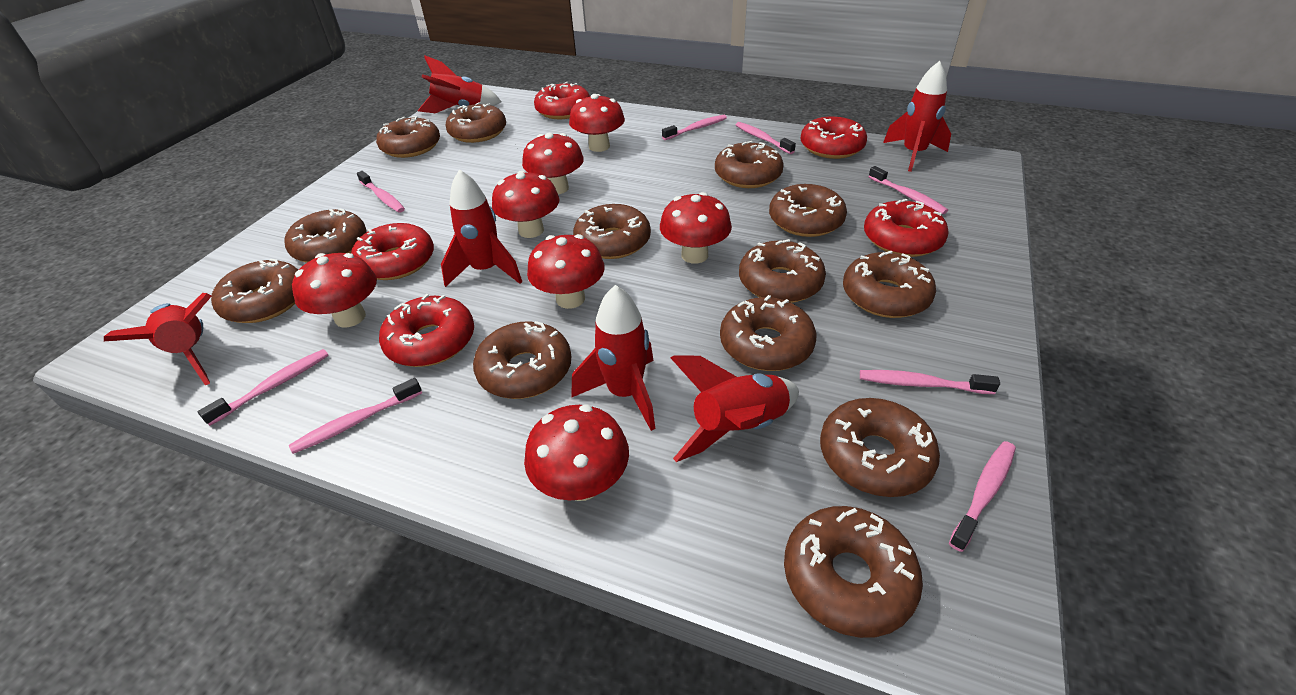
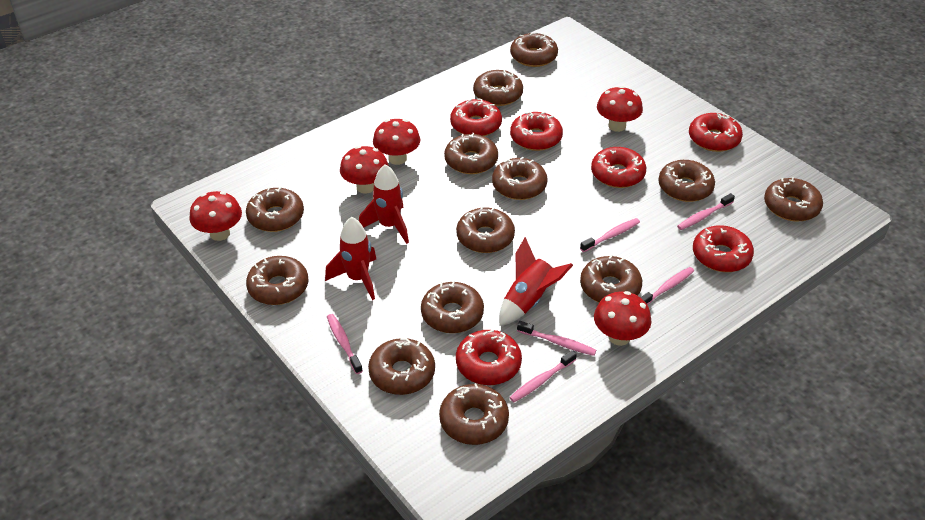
pink toothbrush: 8 -> 6
red donut: 5 -> 6
red mushroom: 7 -> 5
red rocket: 6 -> 3

